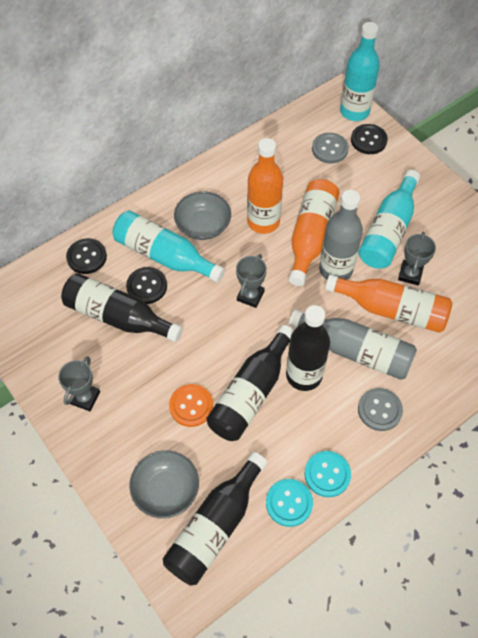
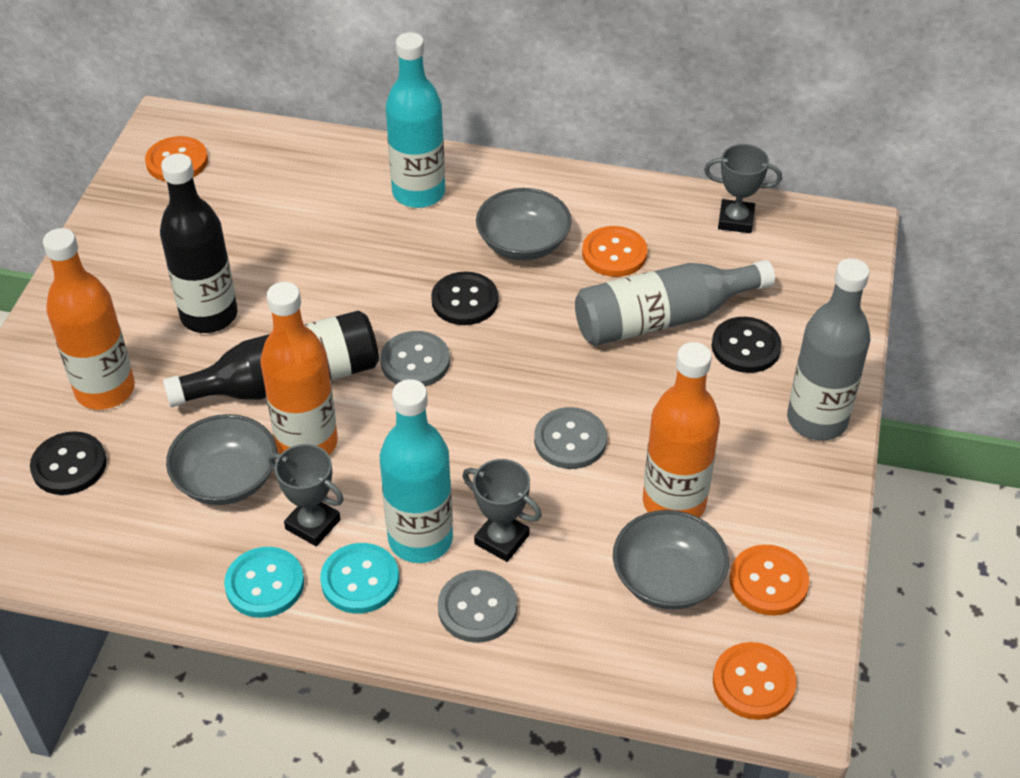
black bottle: 4 -> 2
grey bowl: 2 -> 3
grey button: 2 -> 3
orange button: 1 -> 4
turquoise bottle: 3 -> 2

